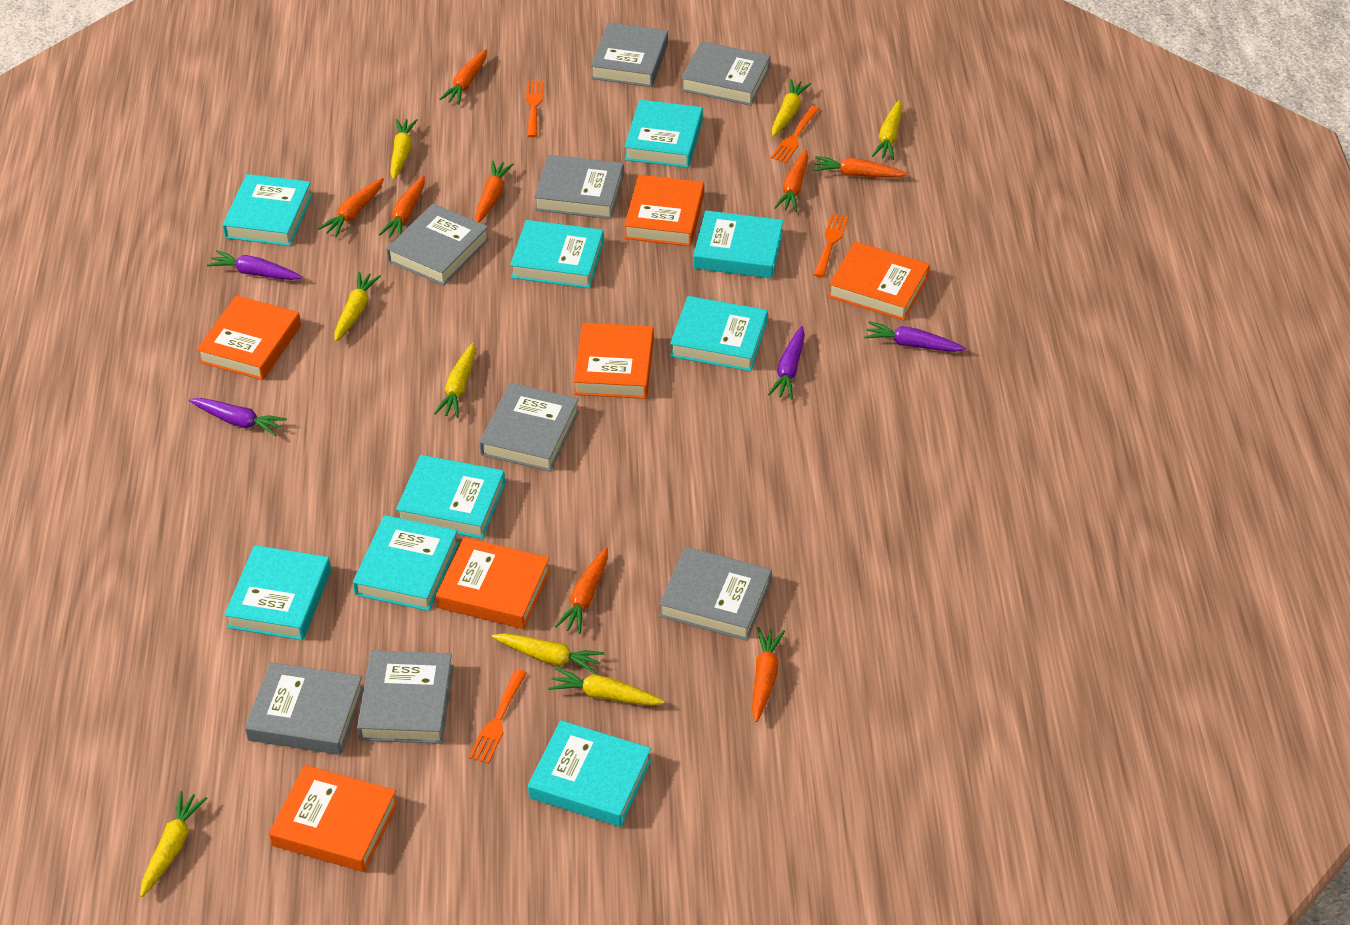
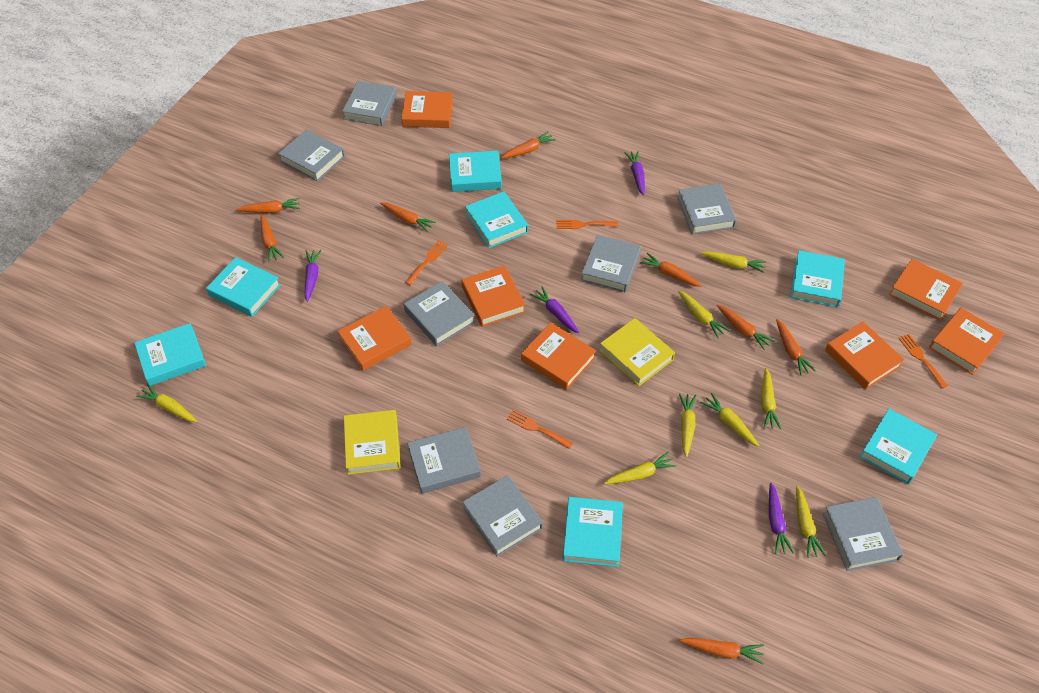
orange book: 6 -> 7
turquoise book: 9 -> 7
yellow book: 0 -> 2

